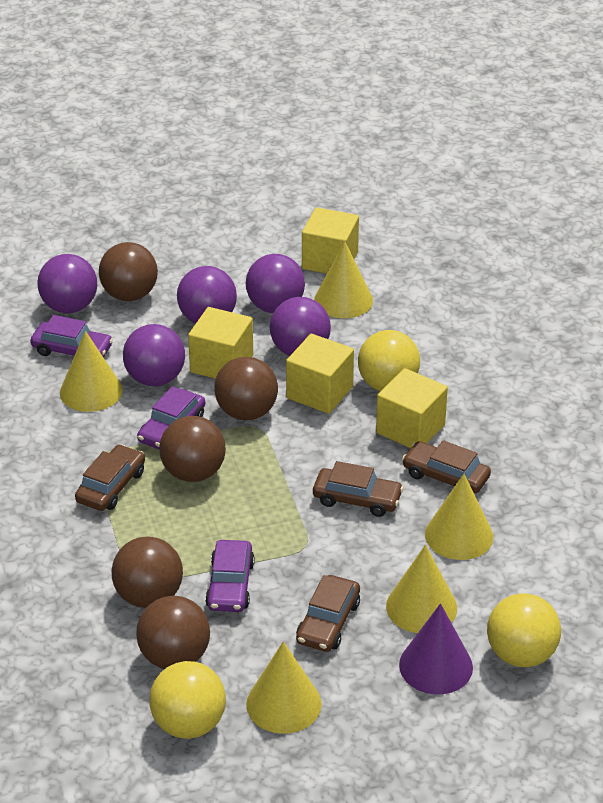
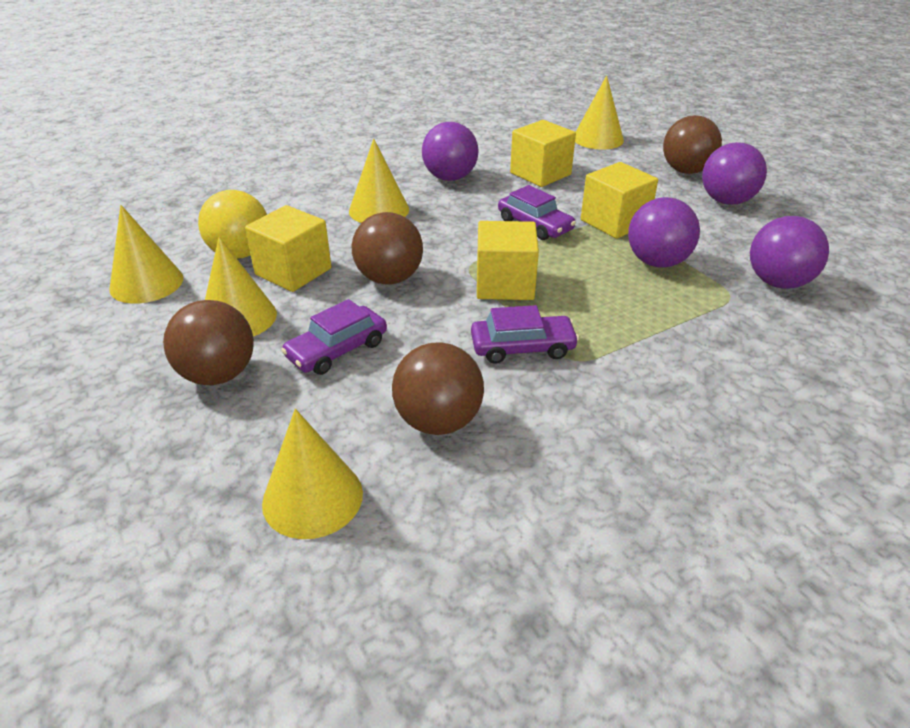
brown ball: 5 -> 4
brown car: 4 -> 0
purple ball: 5 -> 4
purple cone: 1 -> 0
yellow ball: 3 -> 1

